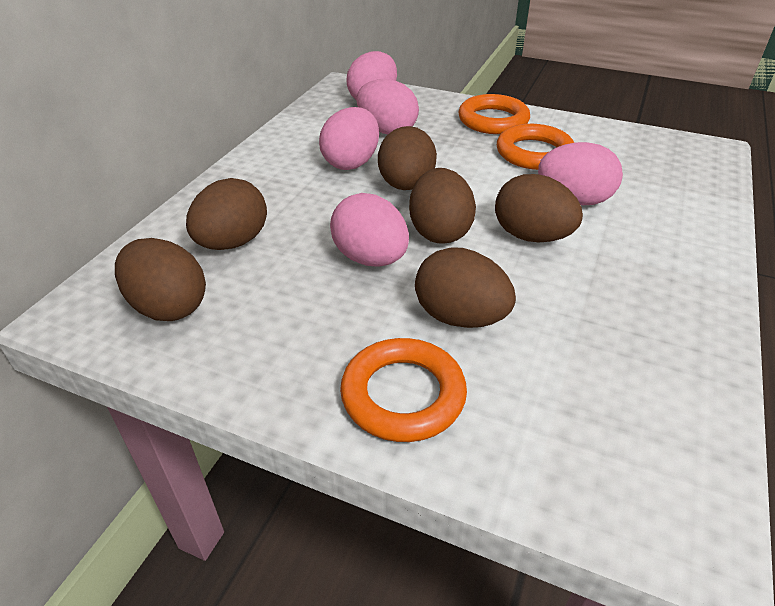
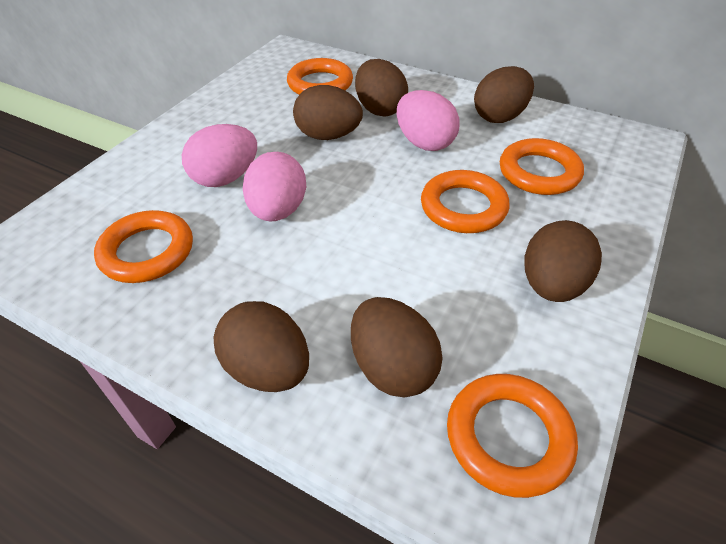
orange ring: 3 -> 5
pink egg: 5 -> 3

